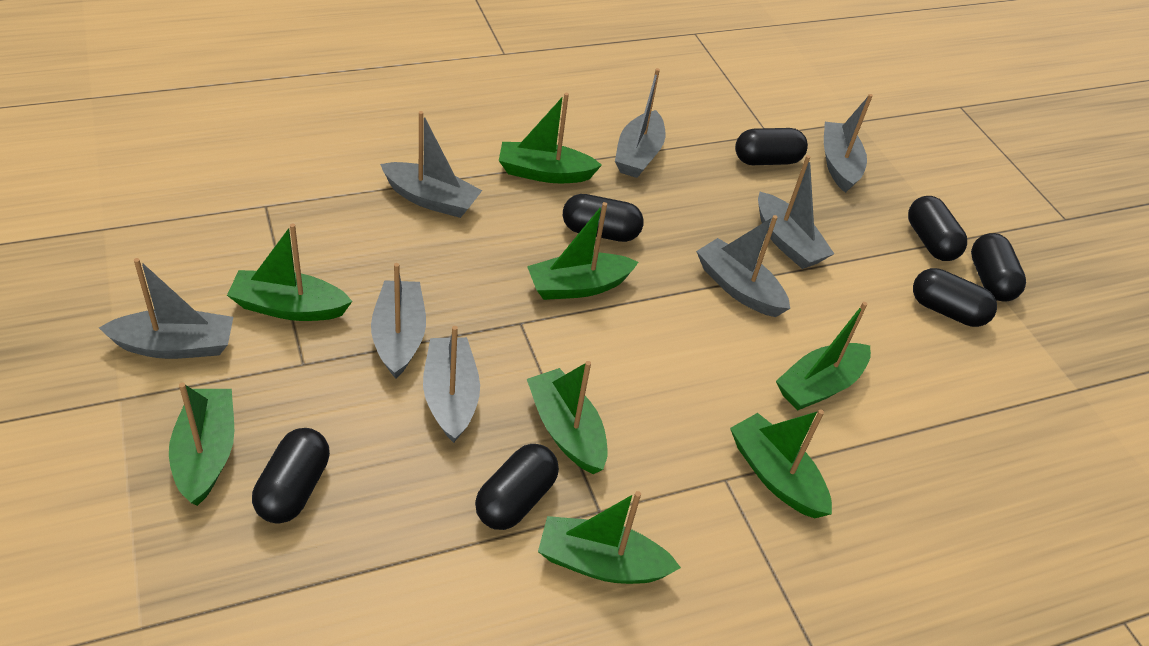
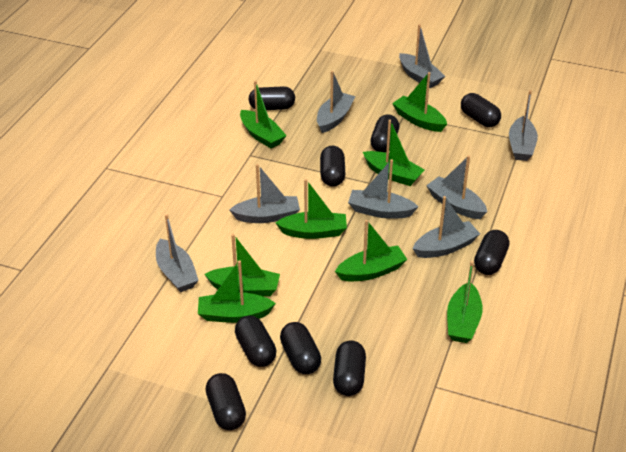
black capsule: 7 -> 9

